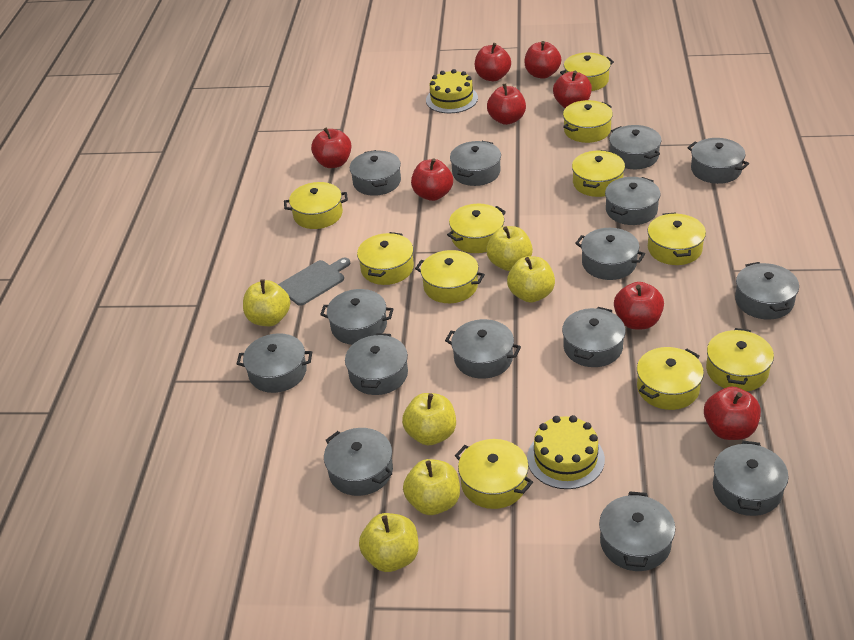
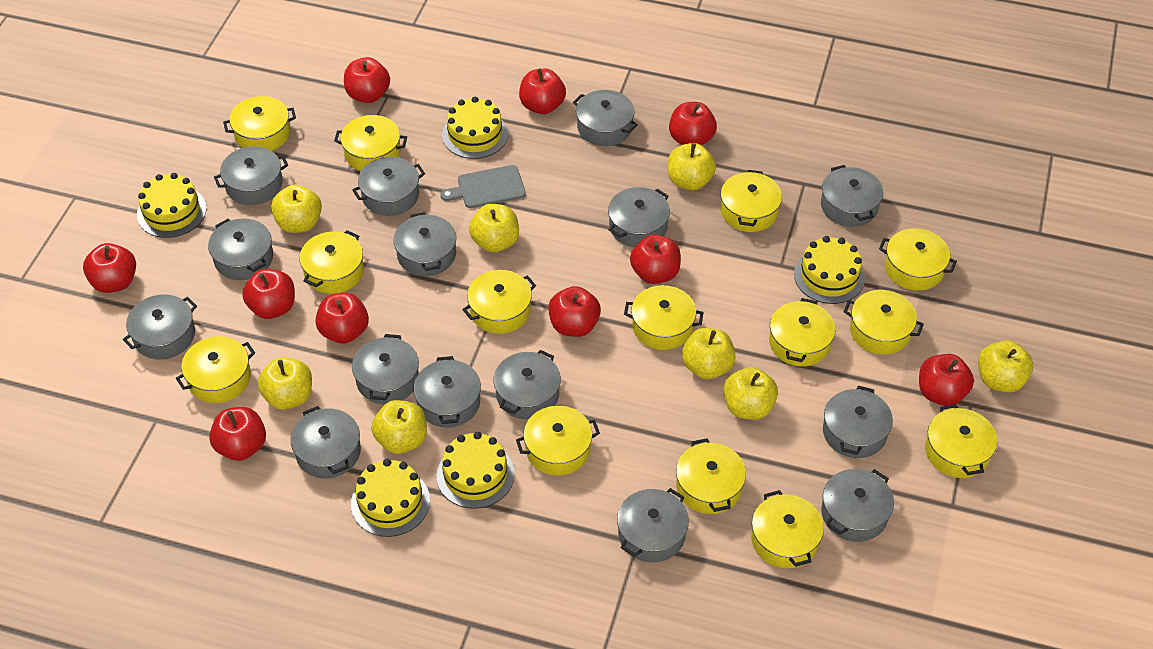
red apple: 8 -> 10
yellow apple: 6 -> 8
yellow cake: 2 -> 5
yellow pot: 11 -> 14

